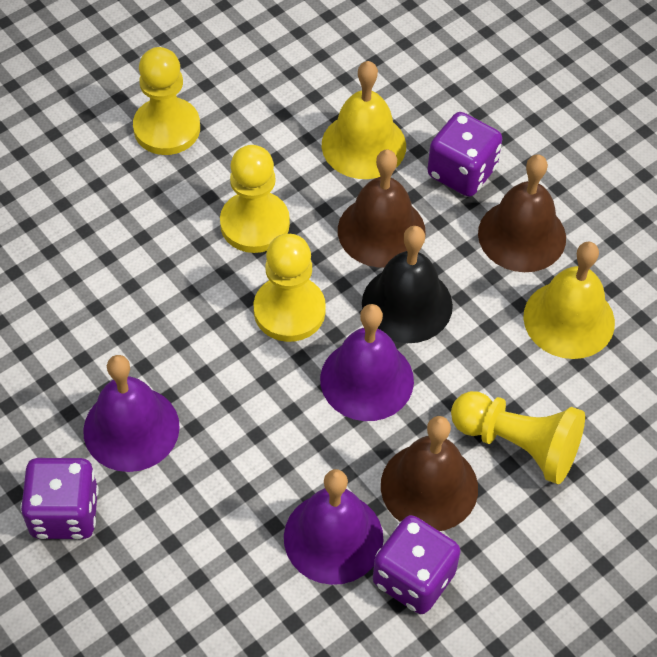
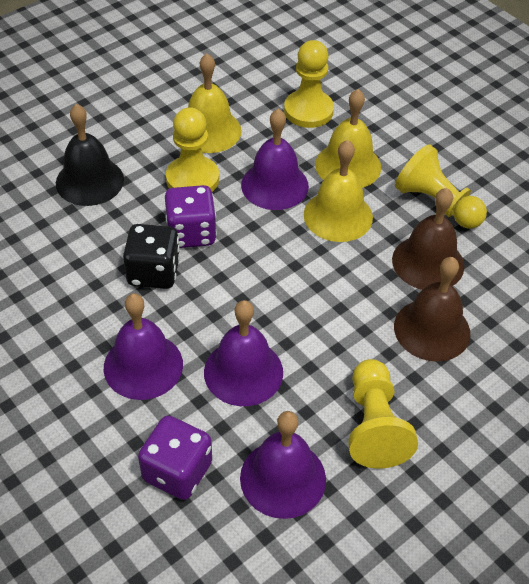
black dice: 0 -> 1
brown bell: 3 -> 2
purple bell: 3 -> 4
purple dice: 3 -> 2
yellow bell: 2 -> 3

